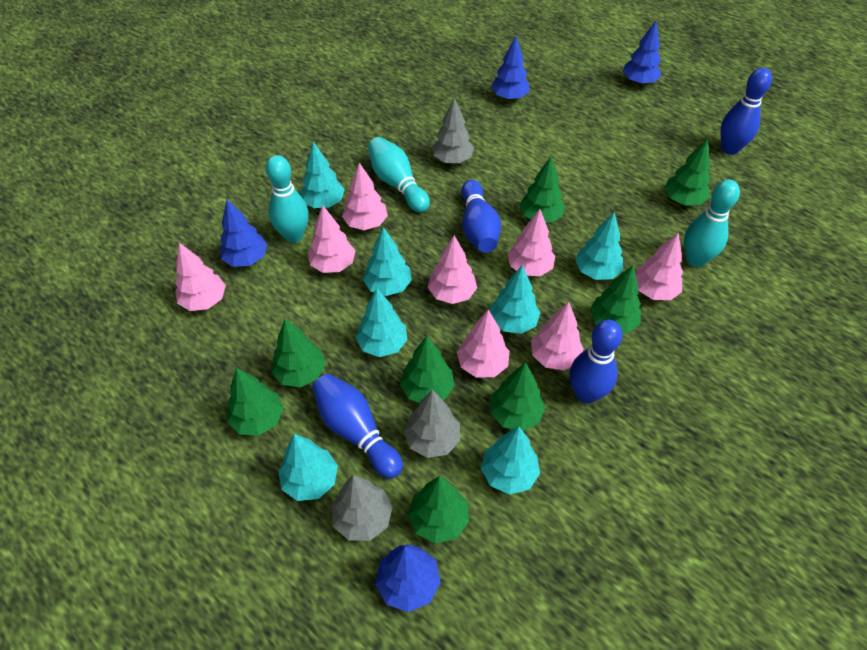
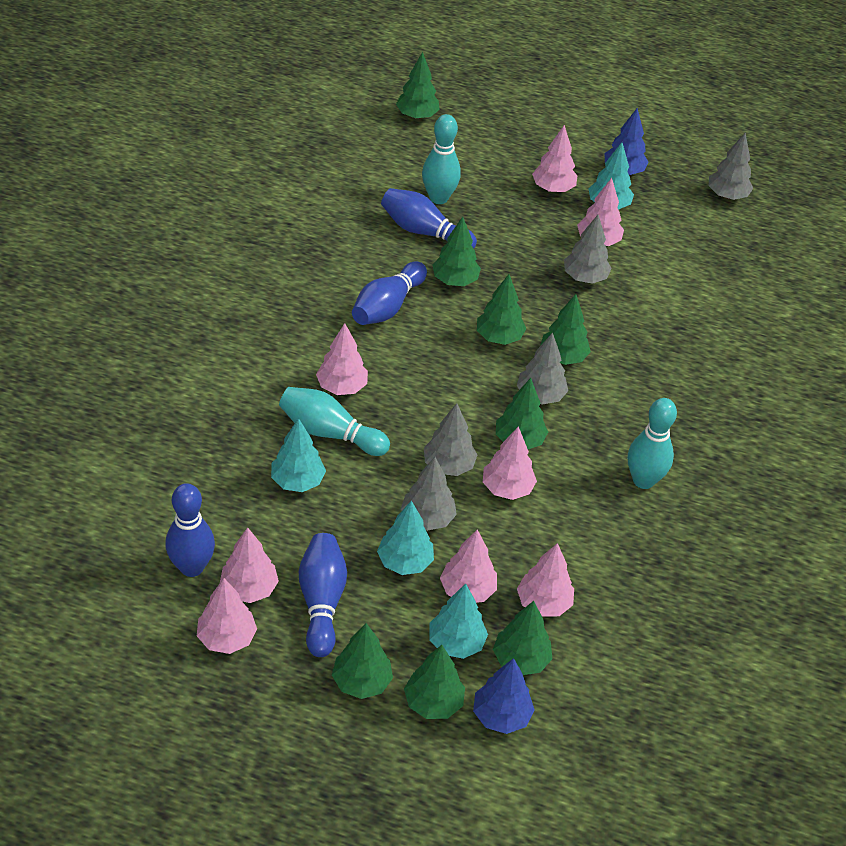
blue tree: 4 -> 2
grey tree: 3 -> 5
turquoise tree: 7 -> 4

